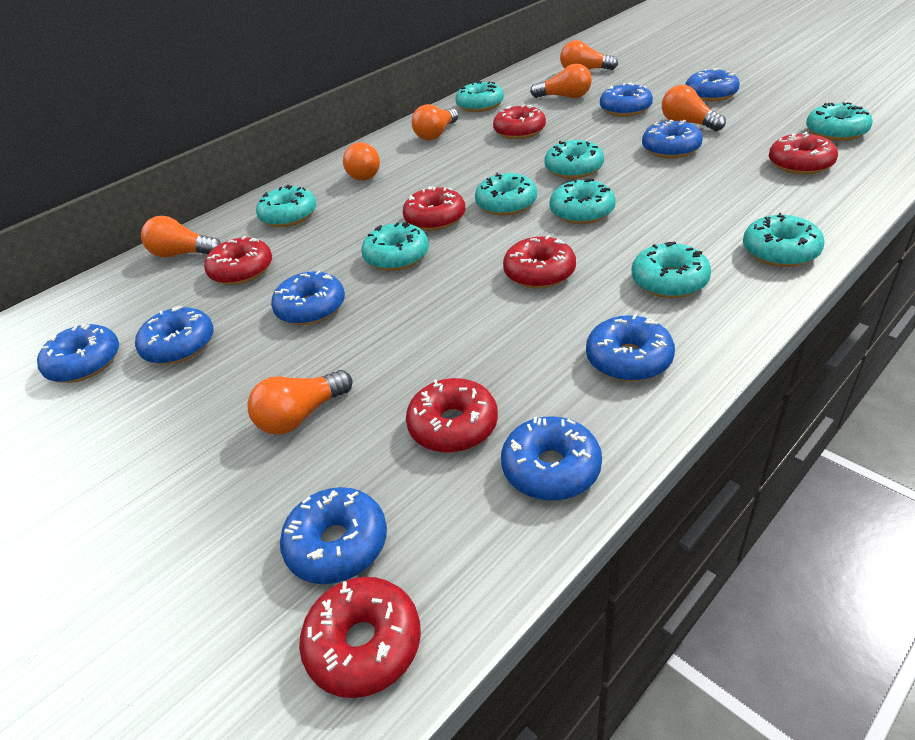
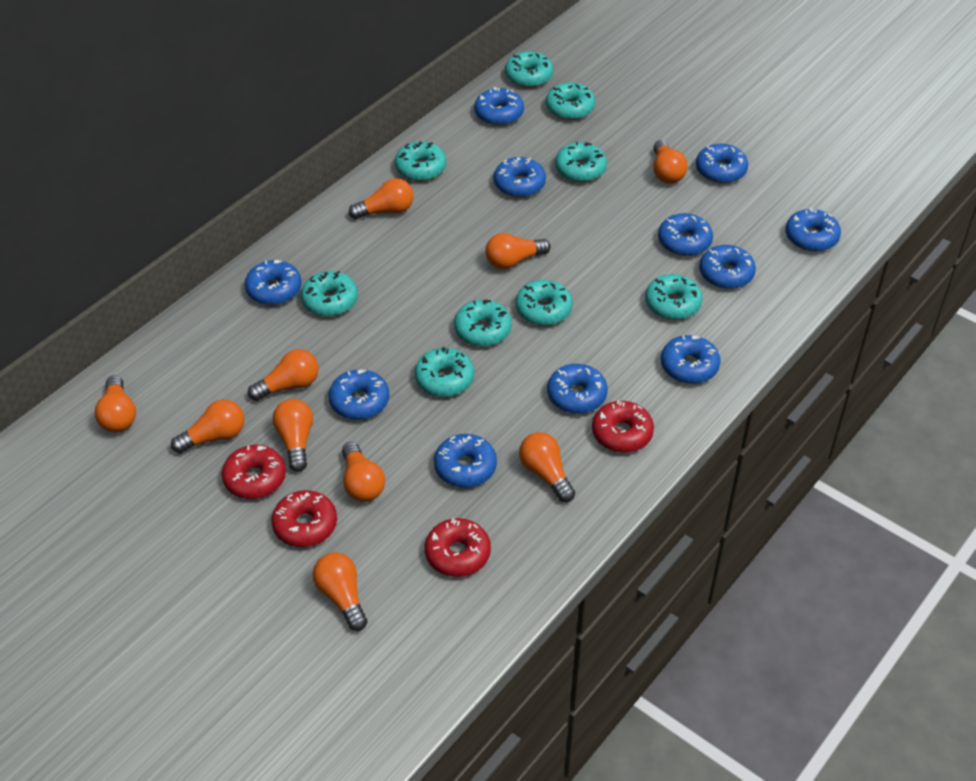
blue donut: 9 -> 11
orange light bulb: 7 -> 10
red donut: 7 -> 4

